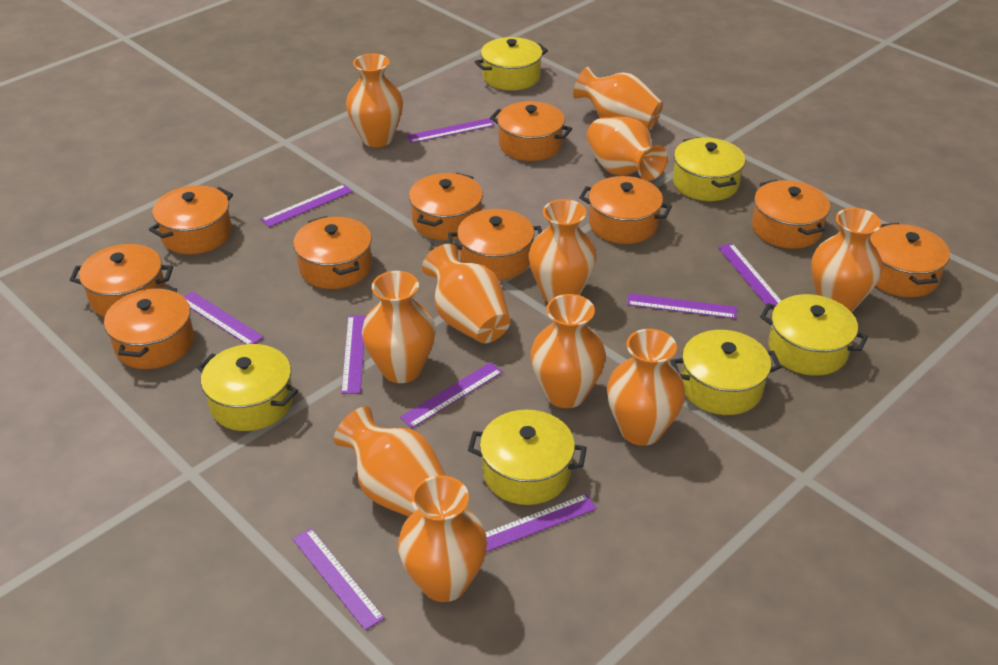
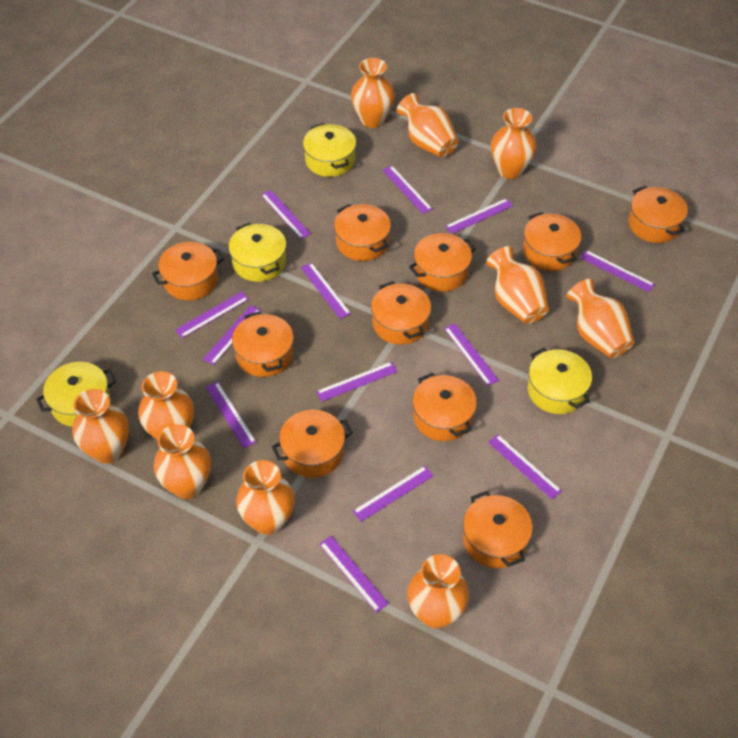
orange vase: 11 -> 10
purple ruler: 9 -> 13
yellow pot: 6 -> 4

